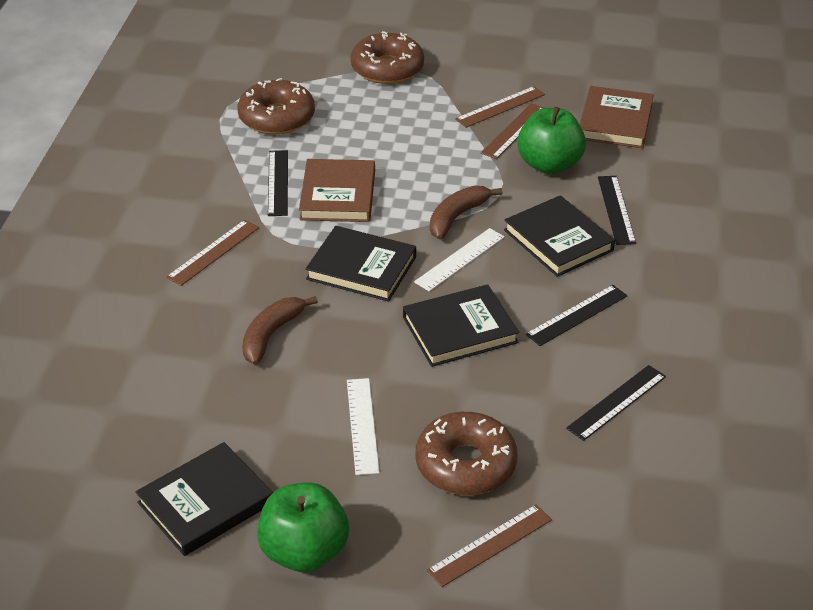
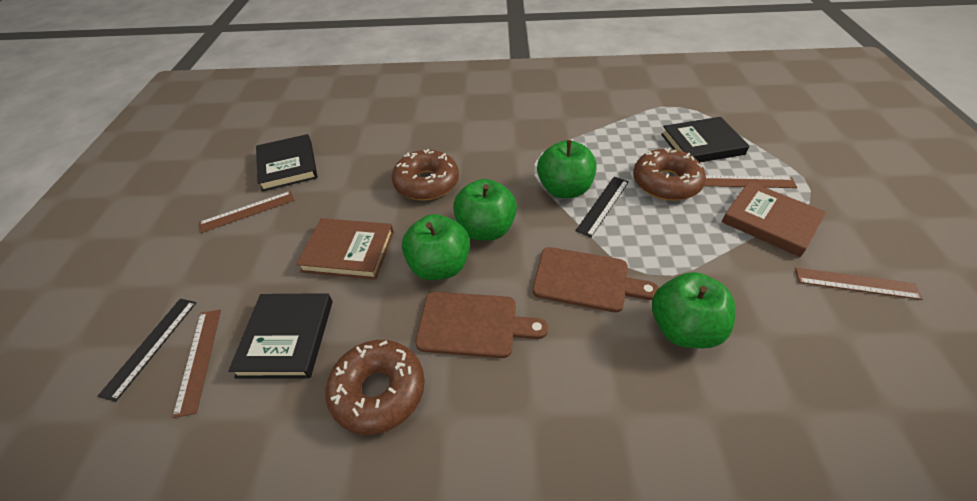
black book: 4 -> 3
black ruler: 4 -> 2
brown banana: 2 -> 0
brown cutting board: 0 -> 2
green apple: 2 -> 4
white ruler: 2 -> 0

